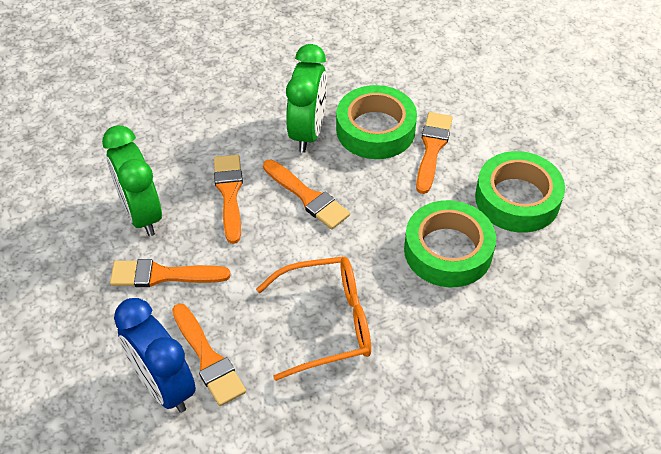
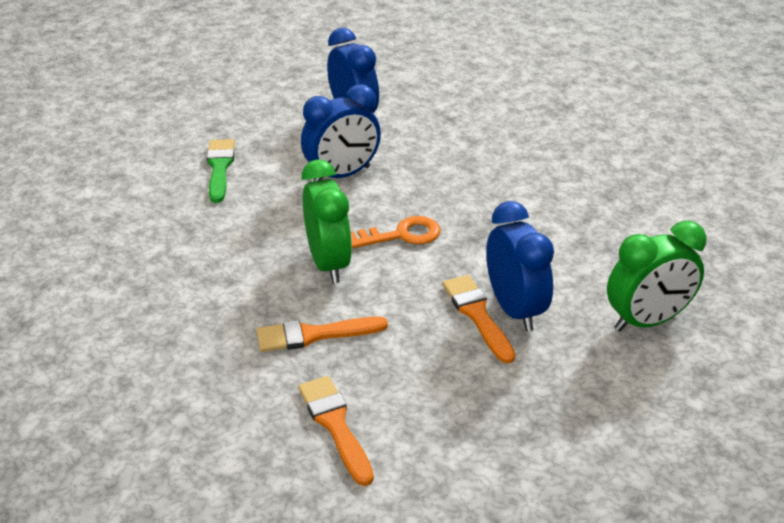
blue clock: 1 -> 3
green brush: 0 -> 1
green tape: 3 -> 0
orange brush: 5 -> 3
orange glasses: 1 -> 0
orange key: 0 -> 1

